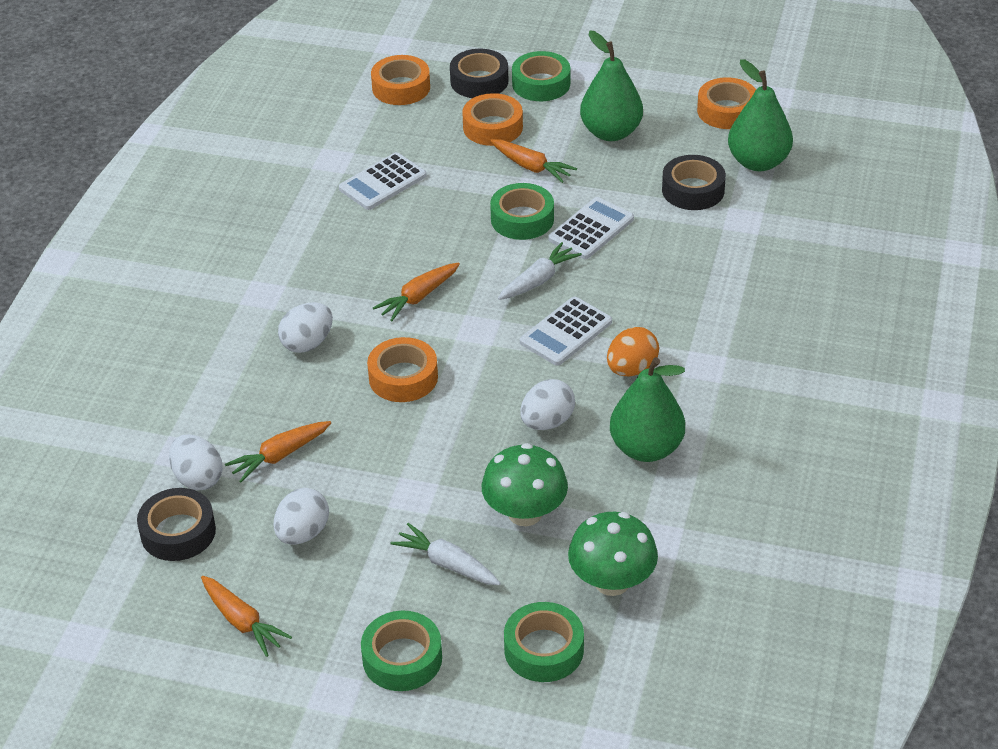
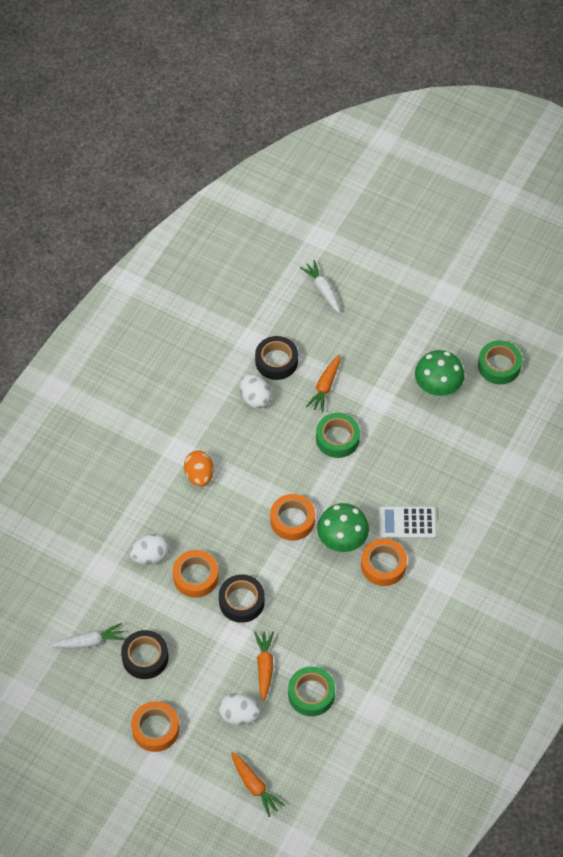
green pear: 3 -> 0
green tape: 4 -> 3
orange carrot: 4 -> 3
white calculator: 3 -> 1
white egg: 4 -> 3

